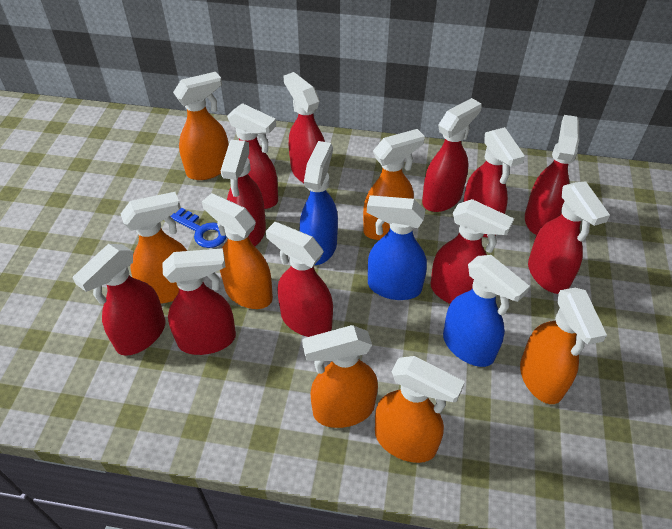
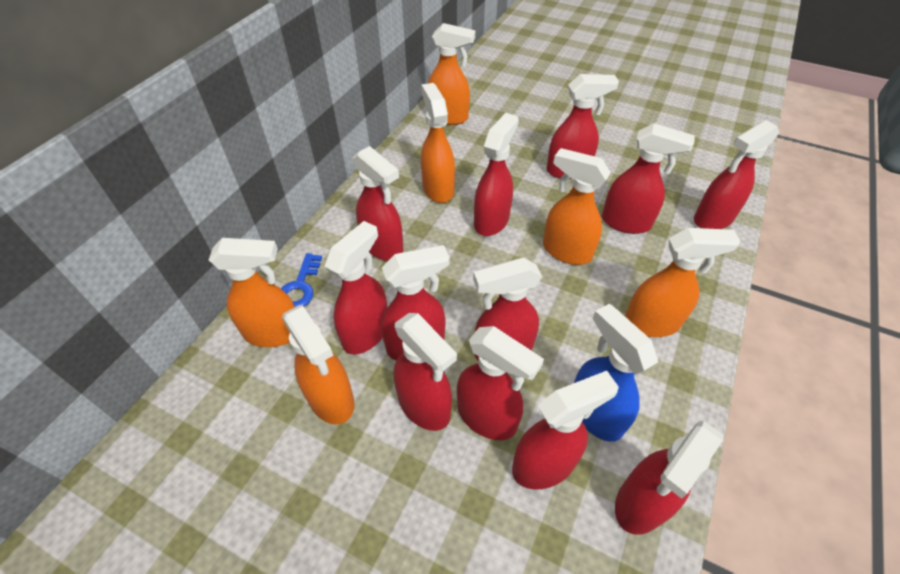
blue spray bottle: 3 -> 1
orange spray bottle: 7 -> 6
red spray bottle: 11 -> 12

